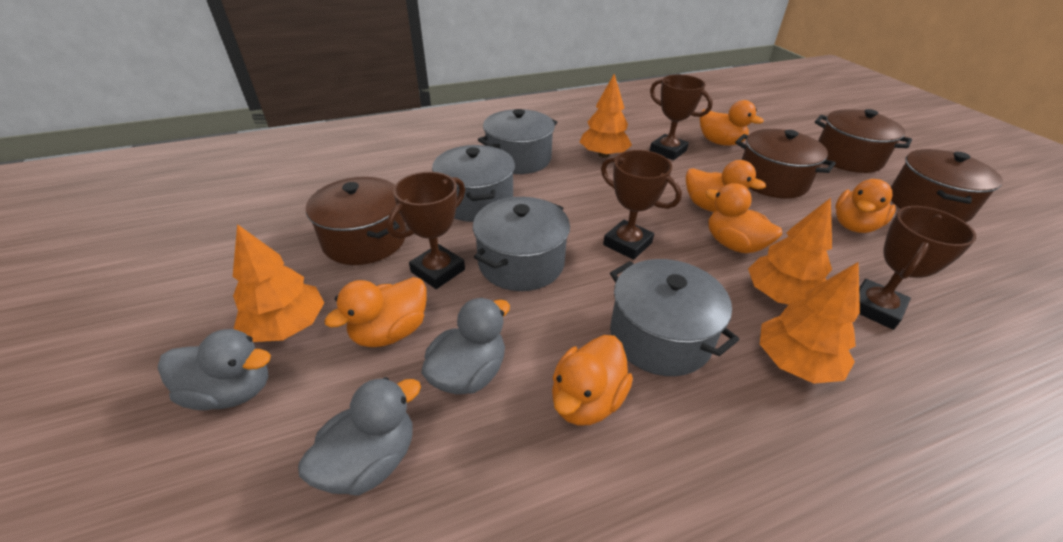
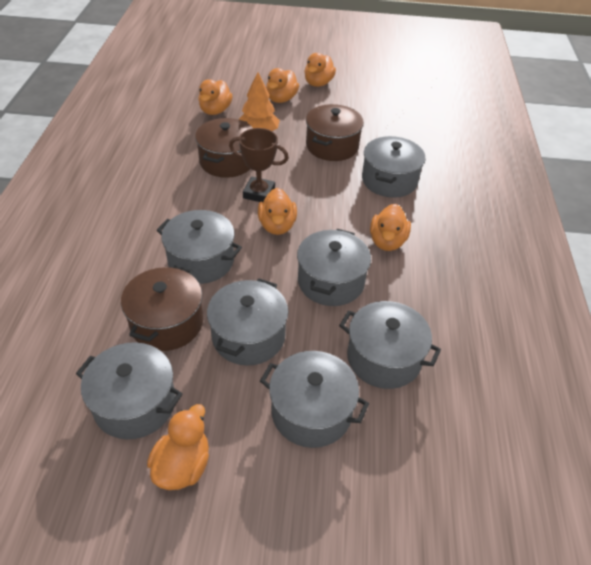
brown pot: 4 -> 3
brown trophy: 4 -> 1
grey duck: 3 -> 0
grey pot: 4 -> 7
orange tree: 4 -> 1

